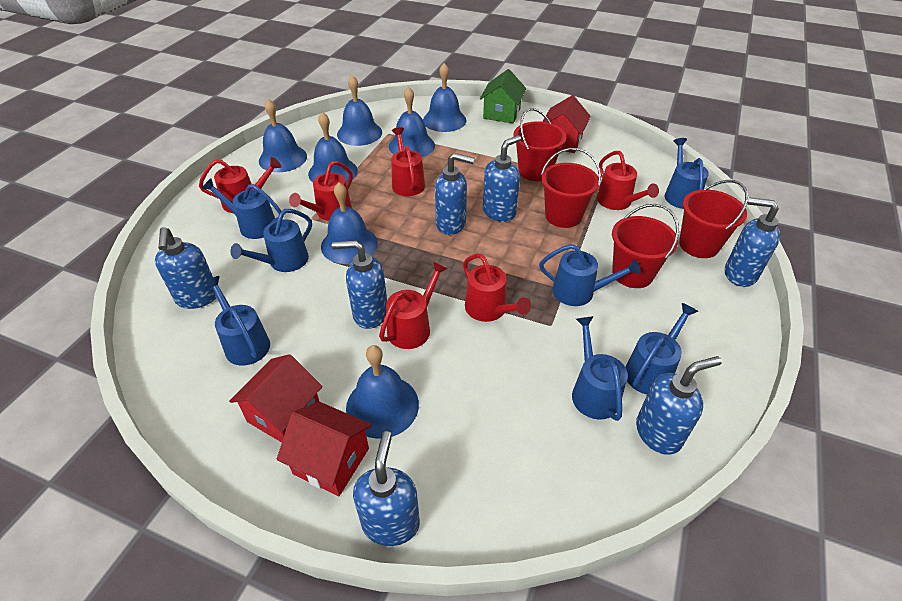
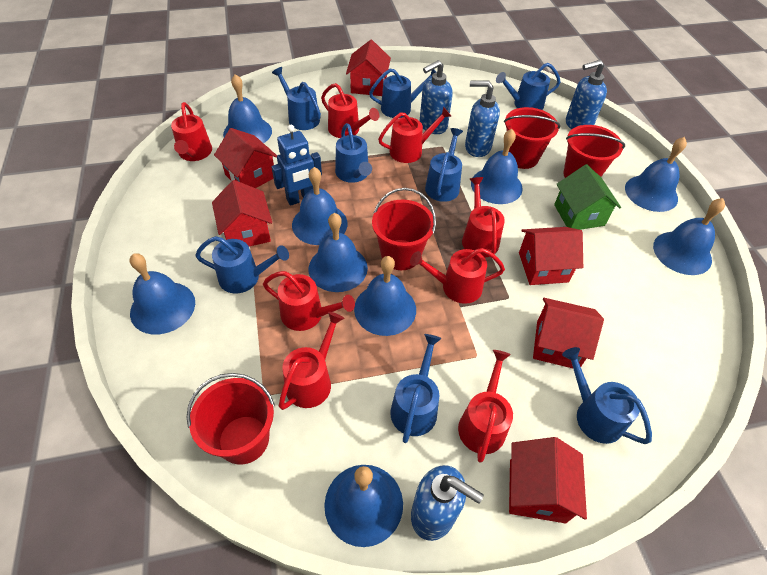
blue bell: 7 -> 9
blue robot: 0 -> 1
blue soap dispenser: 7 -> 4
blue watering can: 7 -> 8
red house: 3 -> 6
red watering can: 6 -> 8

